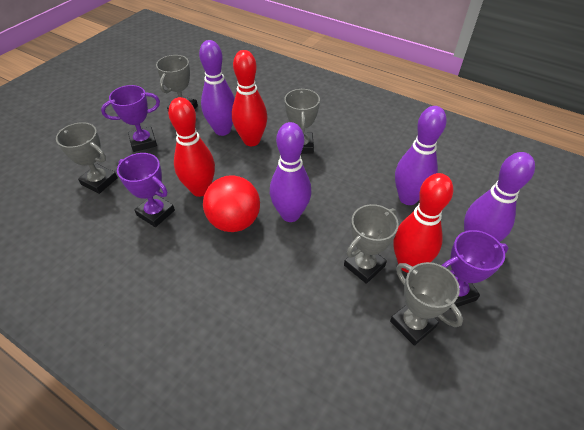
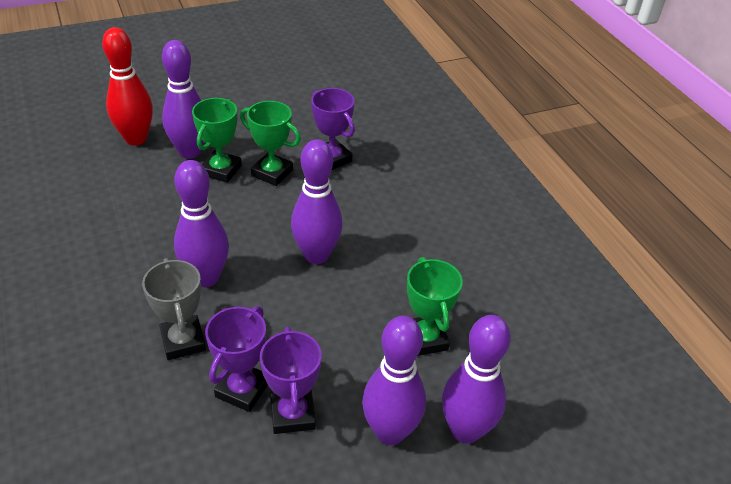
green trophy: 0 -> 3
grey trophy: 5 -> 1
purple bowling pin: 4 -> 5
red ball: 1 -> 0
red bowling pin: 3 -> 1

